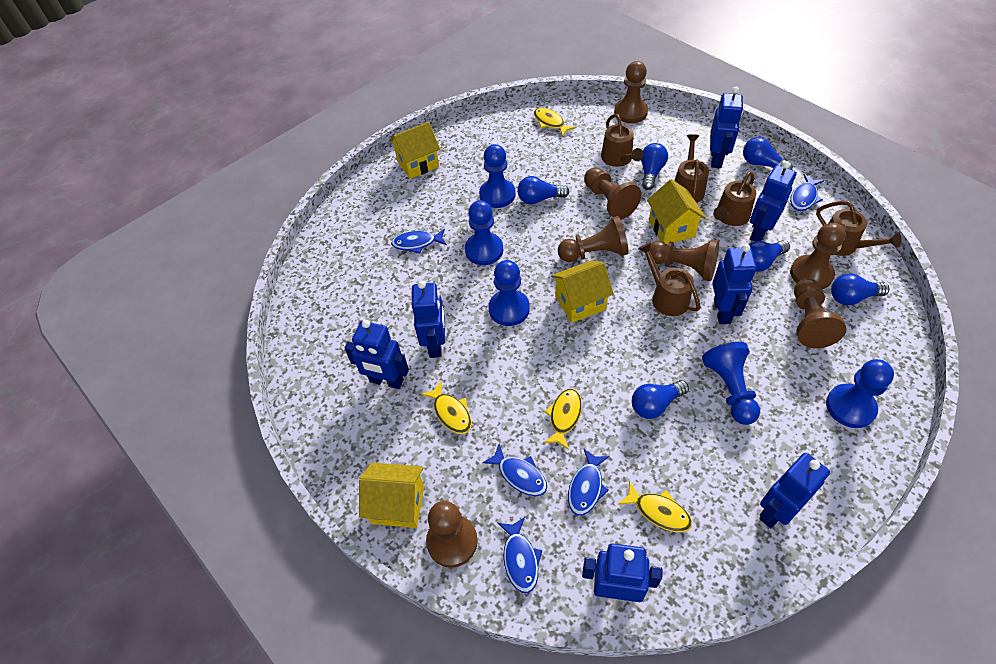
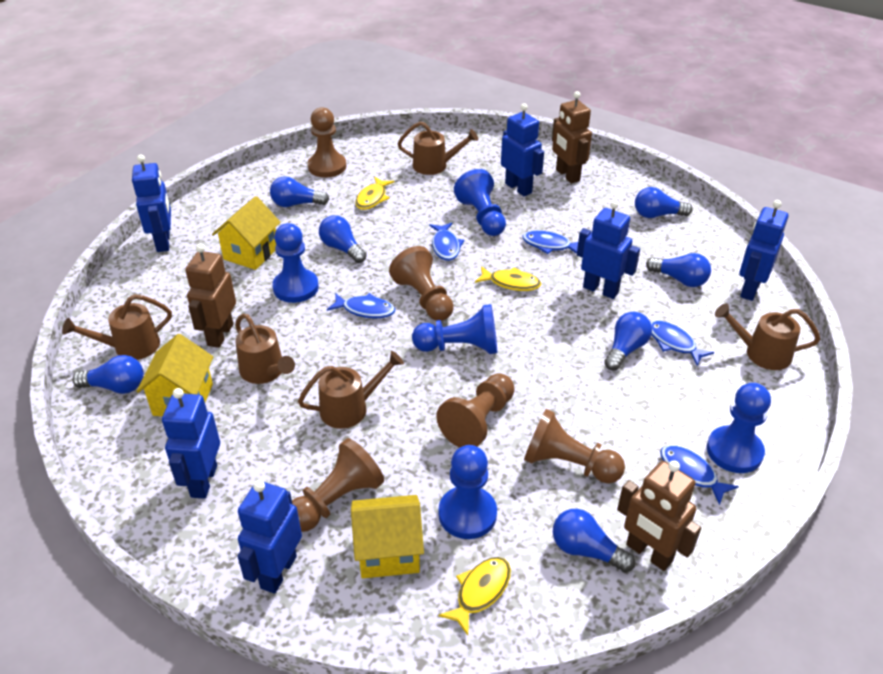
blue light bulb: 6 -> 7
blue robot: 7 -> 6
brown pawn: 7 -> 5
brown robot: 0 -> 3
yellow fish: 4 -> 3
yellow house: 4 -> 3

